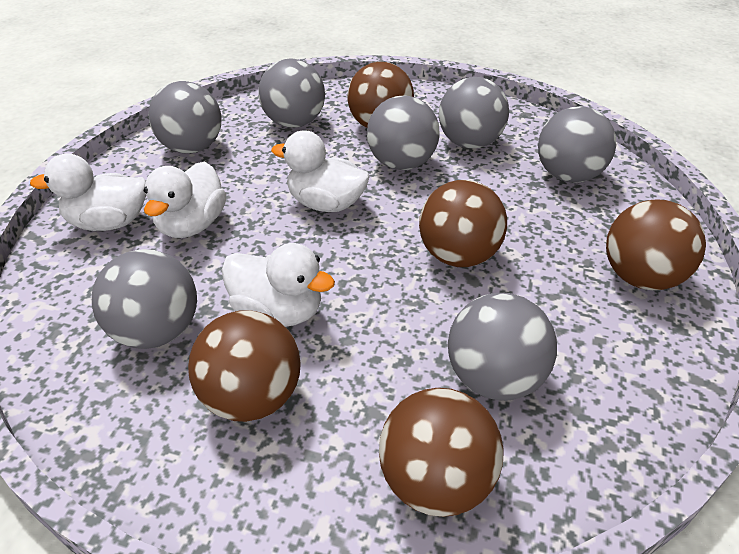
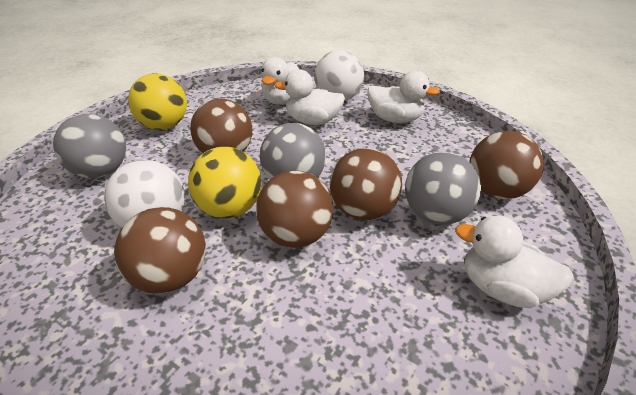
grey ball: 7 -> 3
white ball: 0 -> 2
yellow ball: 0 -> 2

